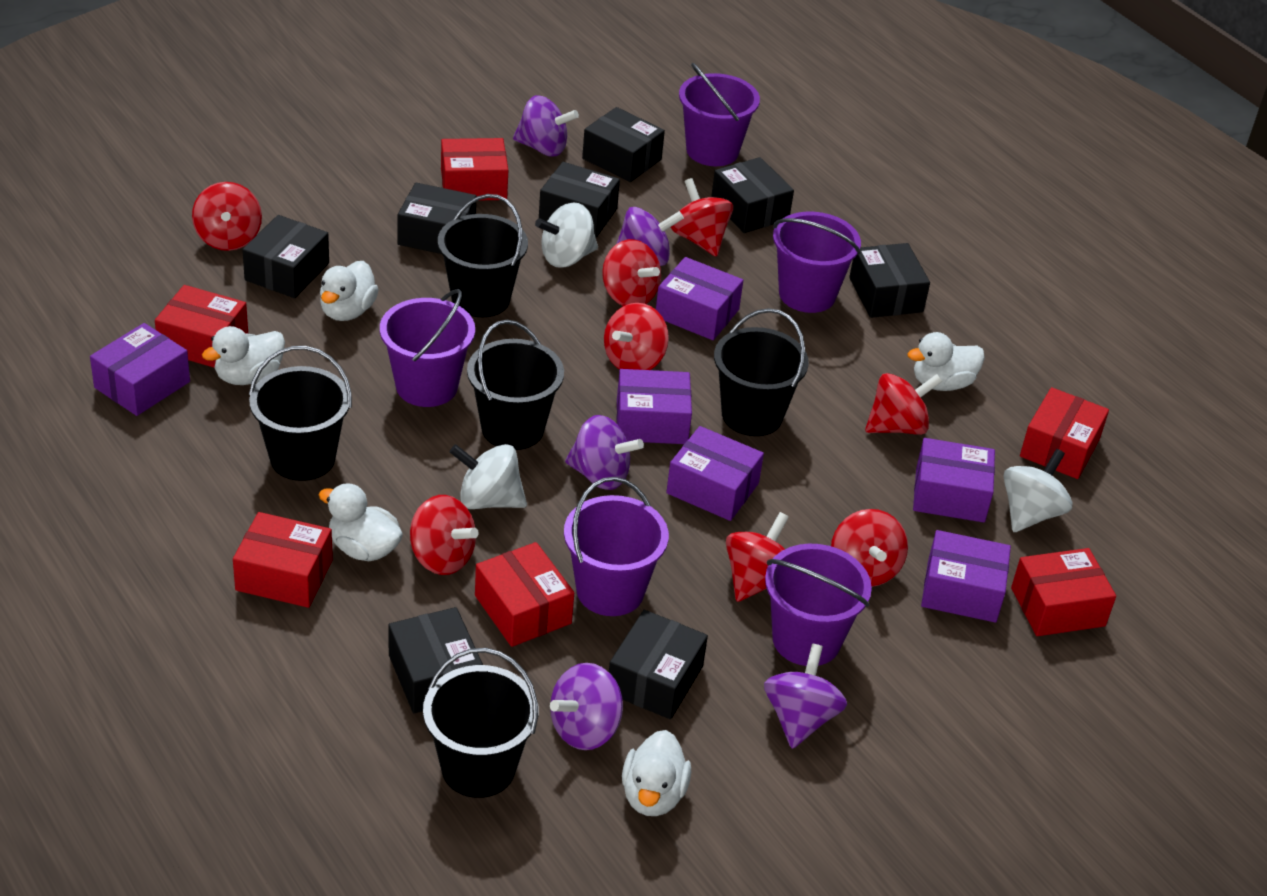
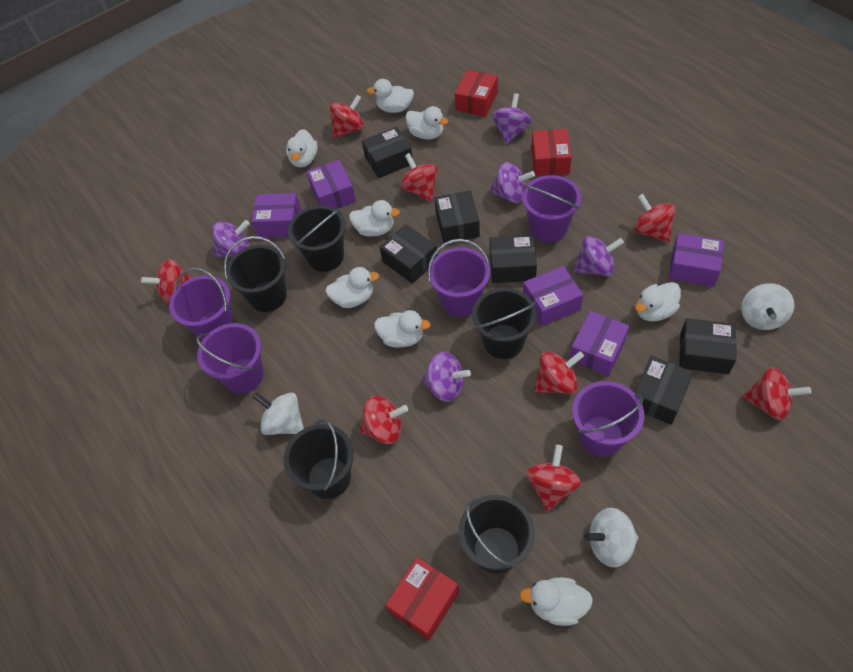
black box: 8 -> 6
purple box: 6 -> 5
red box: 6 -> 3
white duck: 5 -> 8

